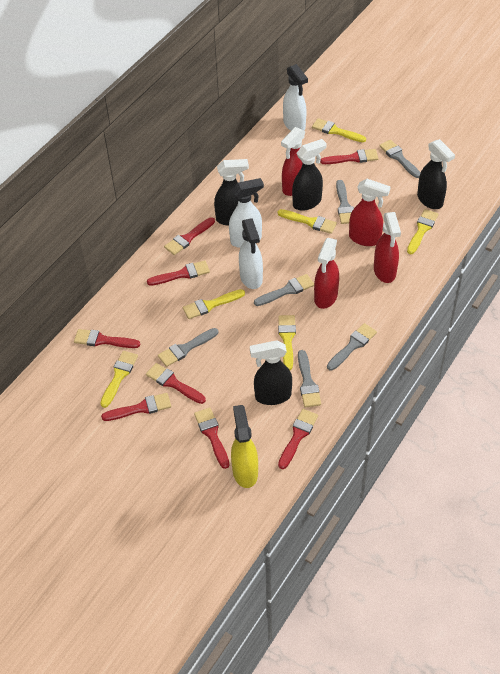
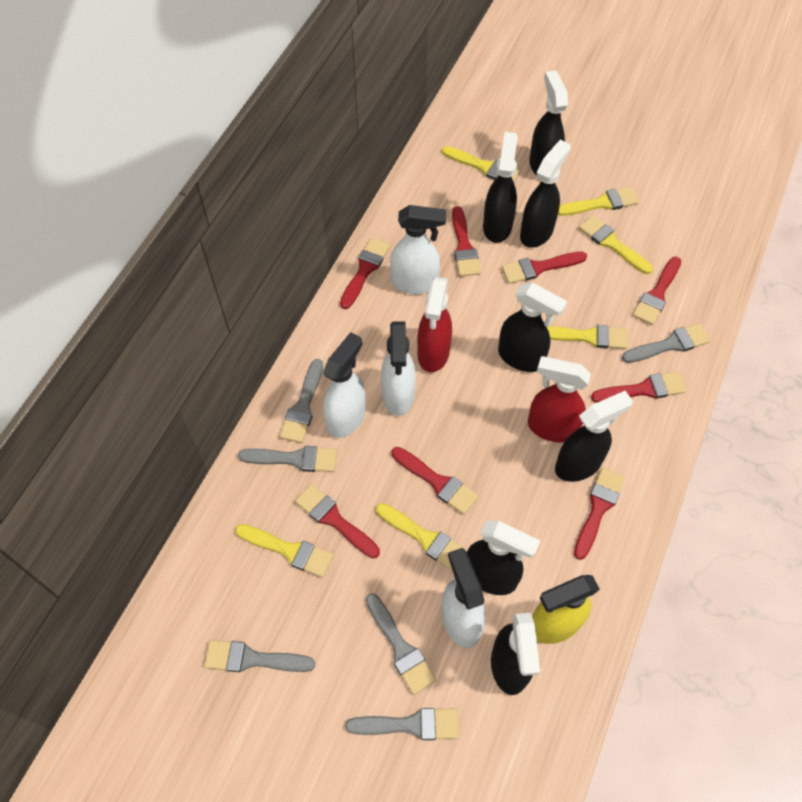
black spray bottle: 4 -> 7
red spray bottle: 4 -> 2
white spray bottle: 3 -> 4

